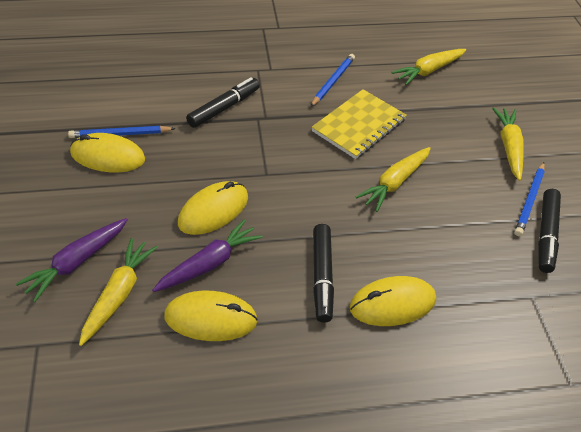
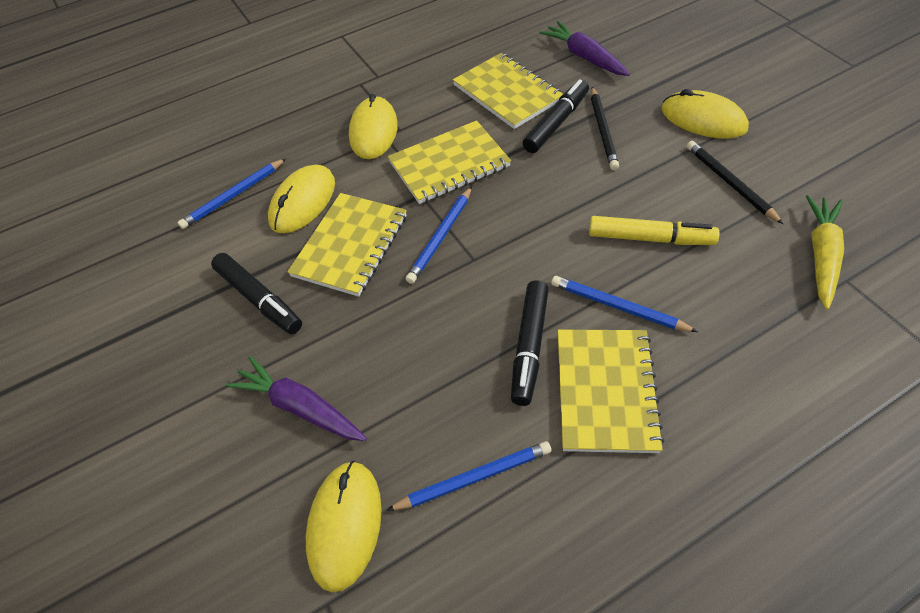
black pencil: 0 -> 2
blue pencil: 3 -> 4
yellow carrot: 4 -> 1
yellow marker: 0 -> 1
yellow notebook: 1 -> 4

